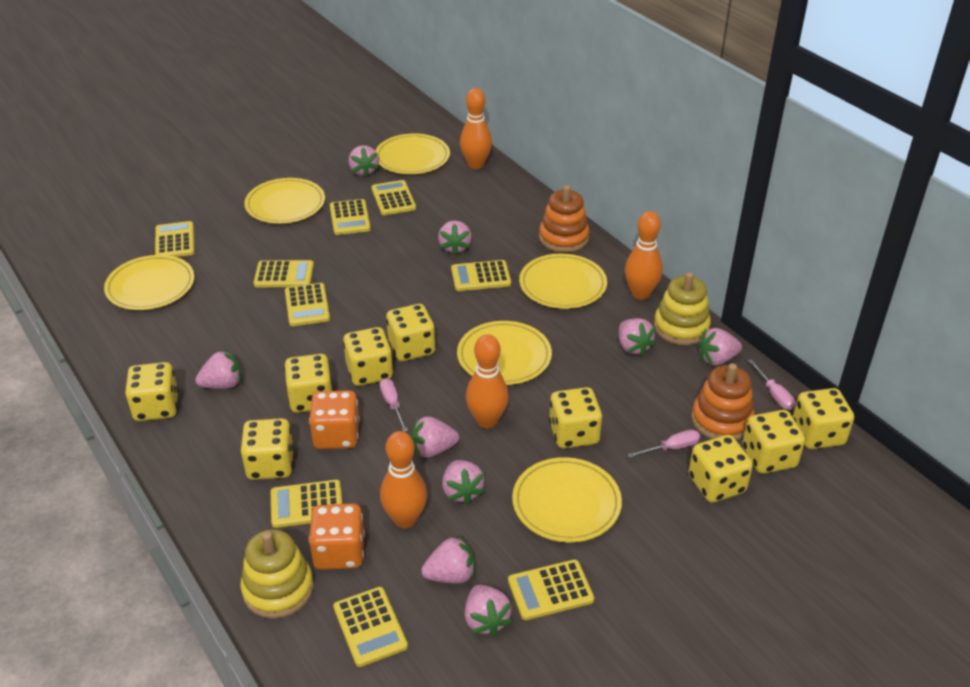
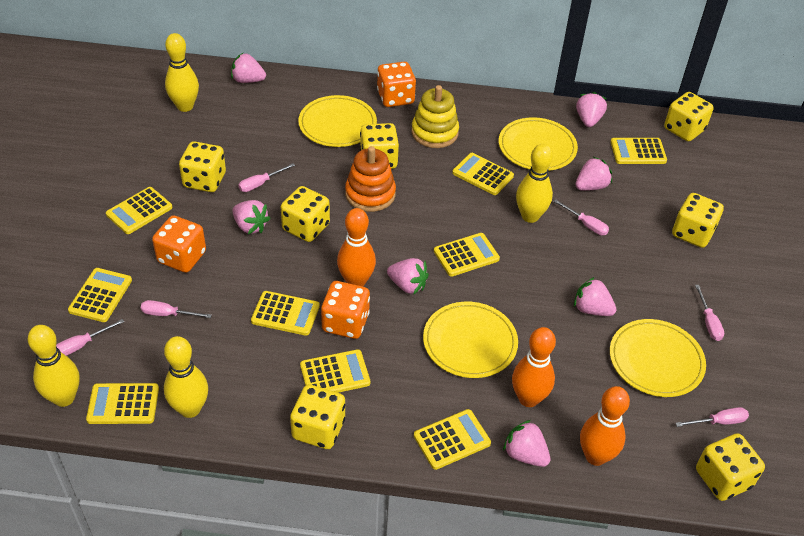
orange bowling pin: 4 -> 3
orange dice: 2 -> 3
orange stacking toy: 2 -> 1
pink screwdriver: 3 -> 6
pink strawberry: 9 -> 7
yellow bowling pin: 0 -> 4
yellow dice: 9 -> 7
yellow plate: 6 -> 4
yellow stacking toy: 2 -> 1

